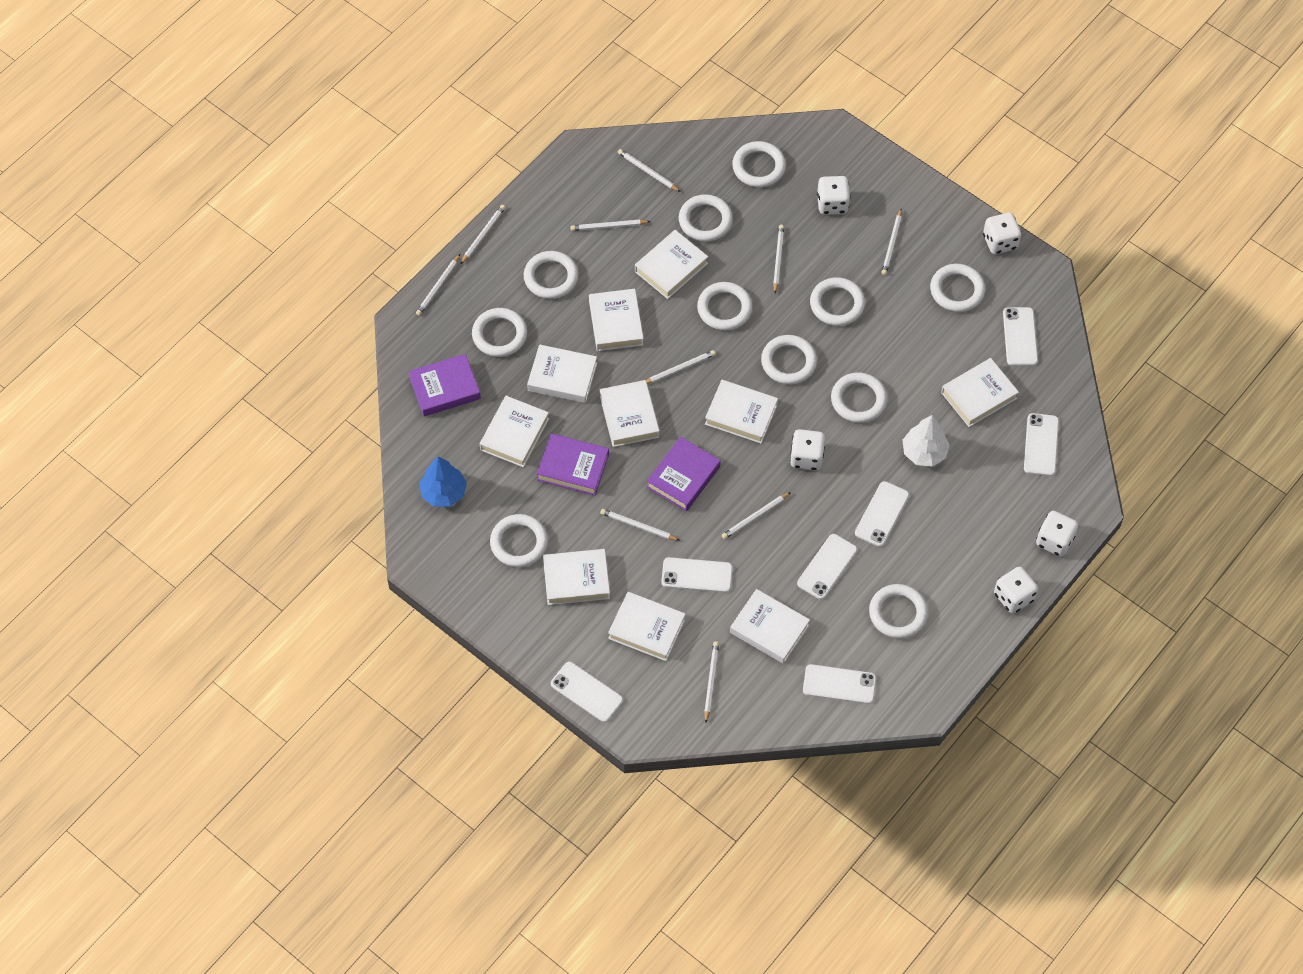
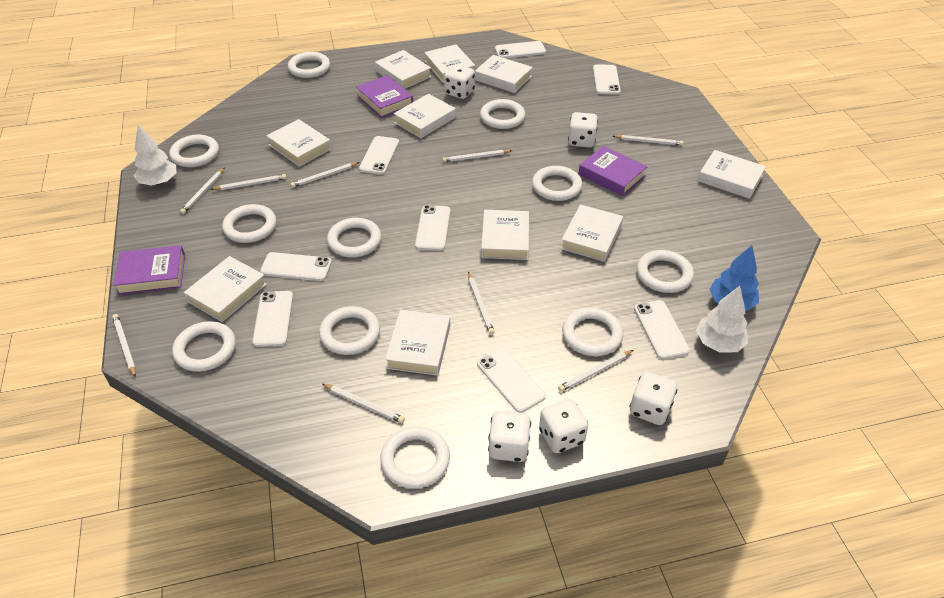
white pencil: 10 -> 9
white phone: 7 -> 8
white tree: 1 -> 2

